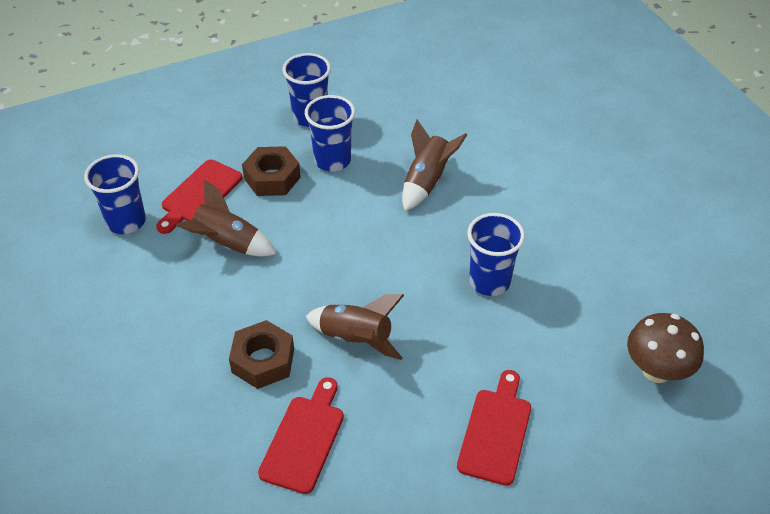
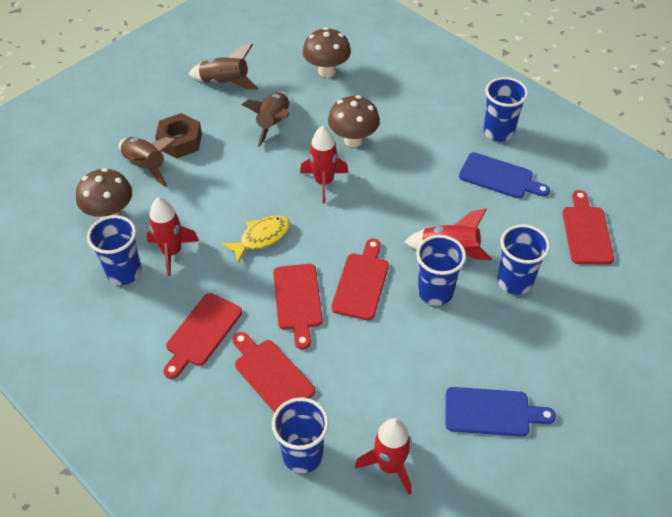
blue cup: 4 -> 5
blue cutting board: 0 -> 2
brown mushroom: 1 -> 3
brown nut: 2 -> 1
red cutting board: 3 -> 5
red rocket: 0 -> 4
yellow fish: 0 -> 1

